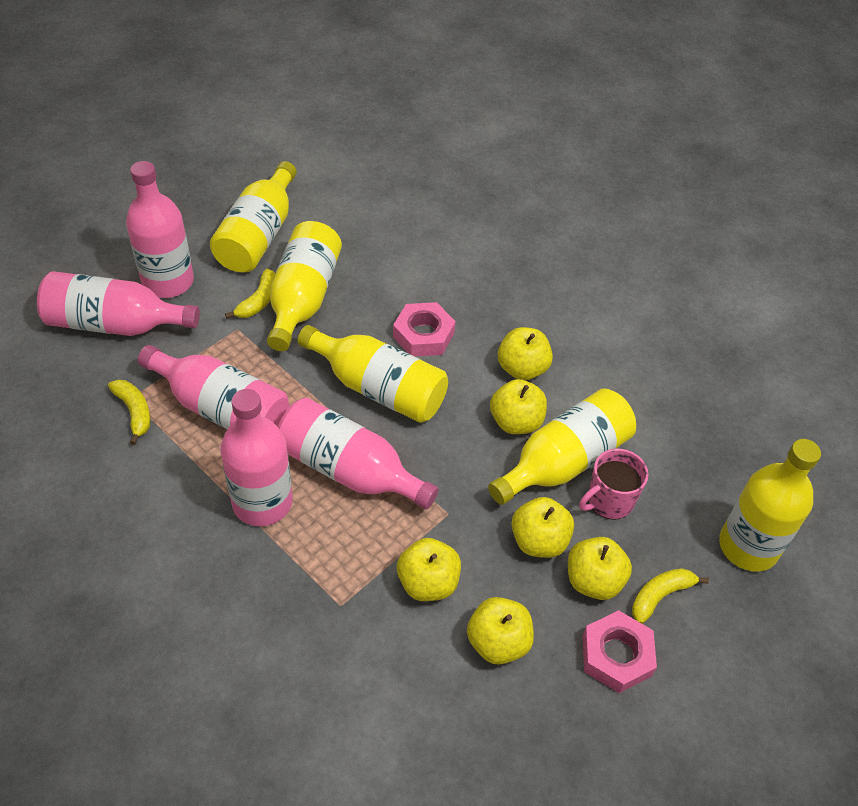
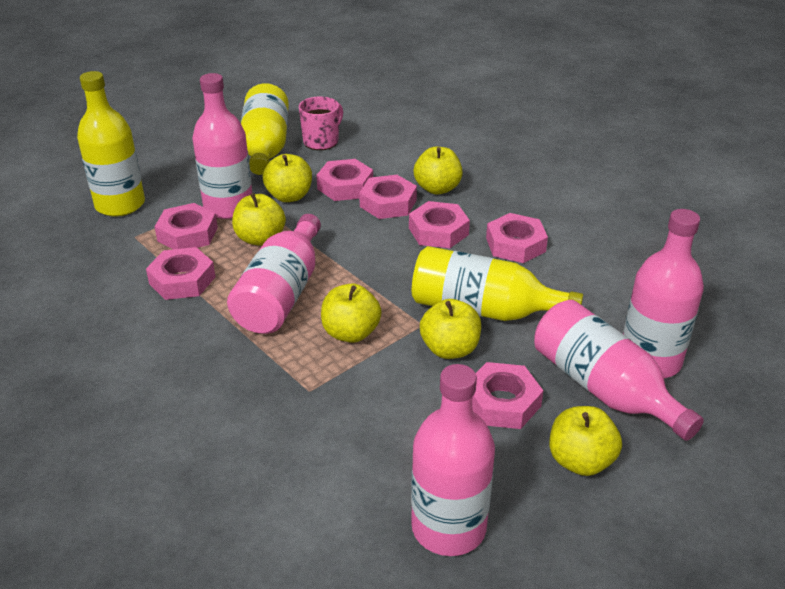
pink nut: 2 -> 7
yellow banana: 3 -> 0
yellow bottle: 5 -> 3

